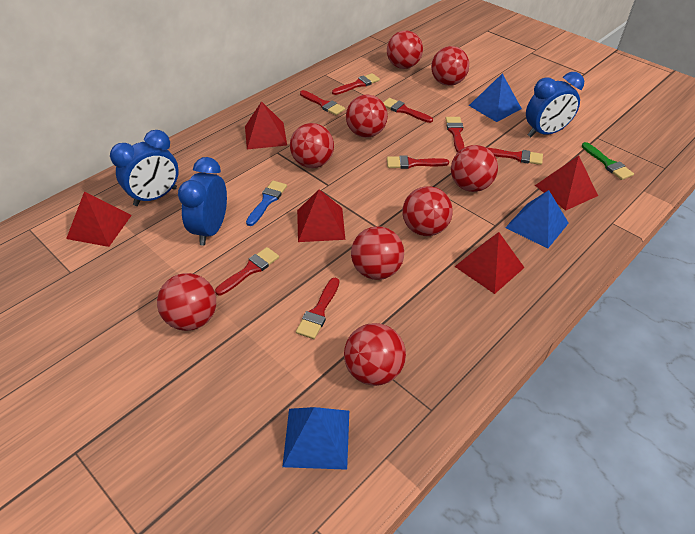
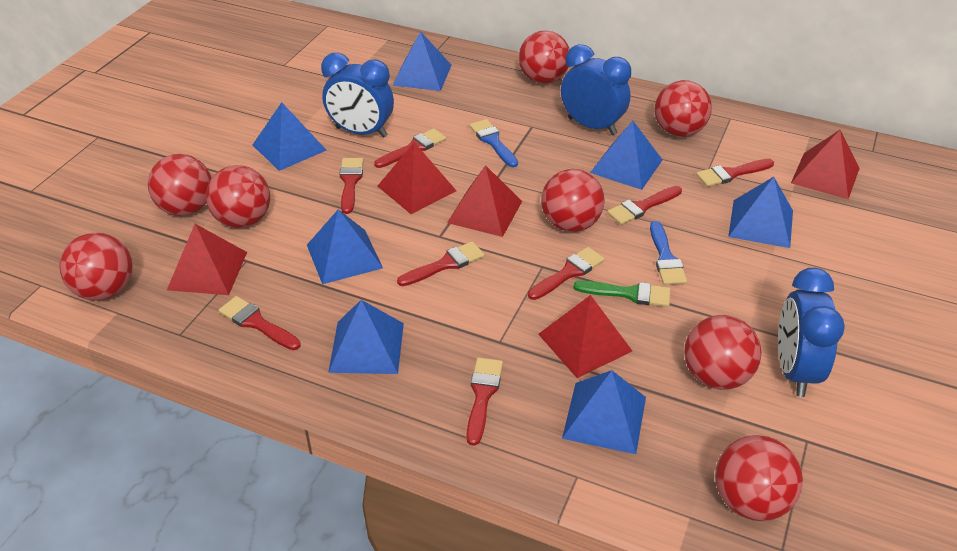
blue brush: 1 -> 2
blue pyramid: 3 -> 7
red ball: 9 -> 8

